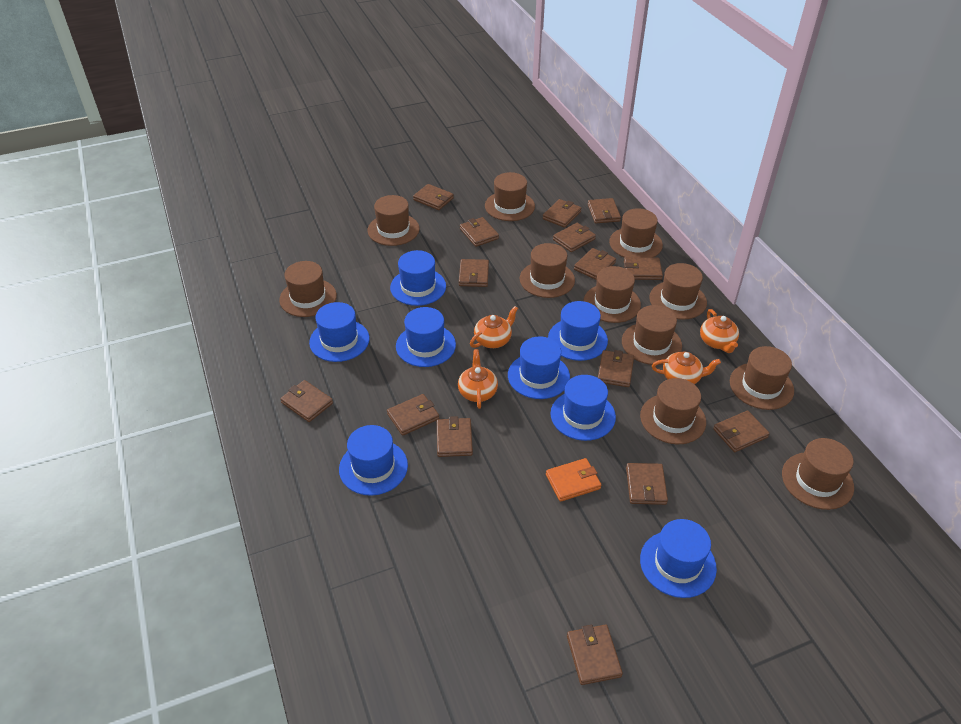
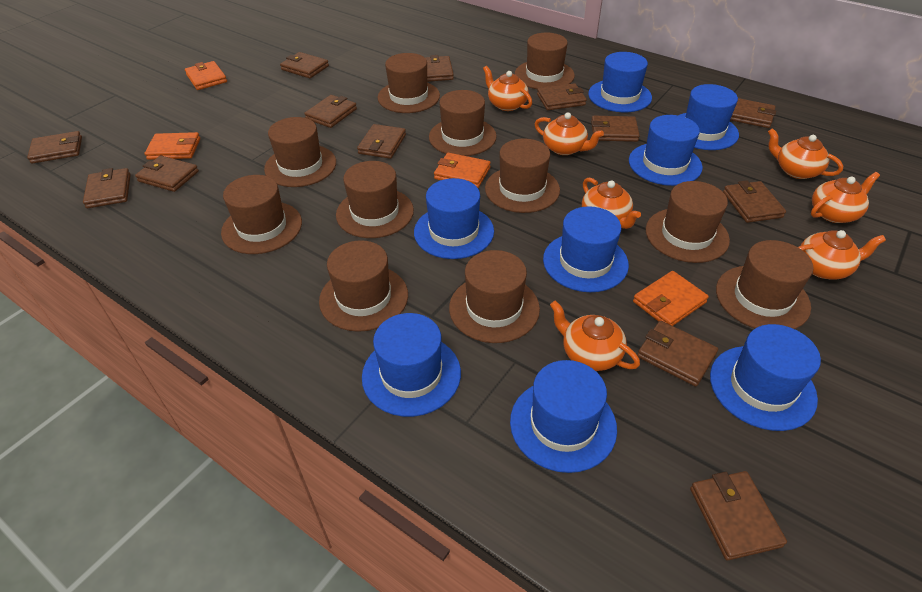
brown wallet: 15 -> 13
orange teapot: 4 -> 7
orange wallet: 1 -> 4

